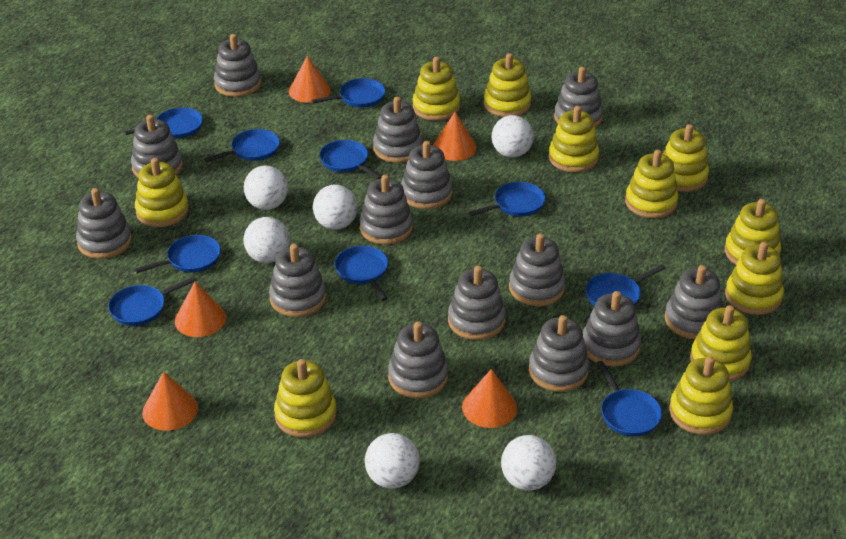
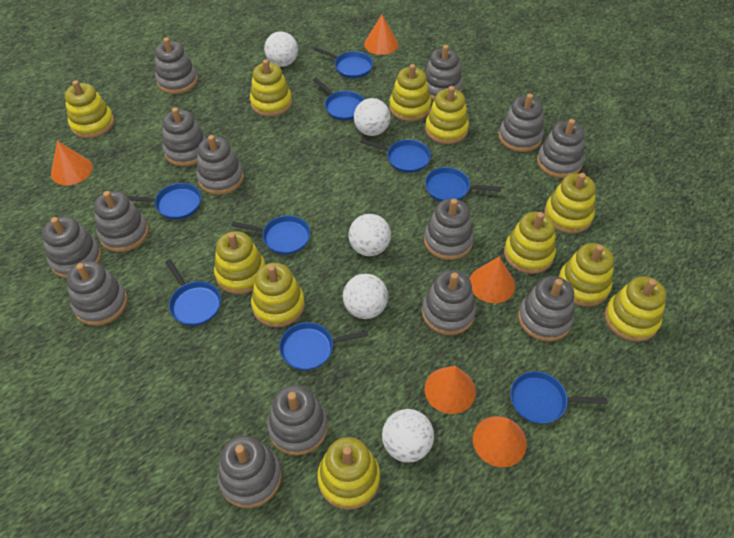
blue pan: 10 -> 9
white ball: 6 -> 5

